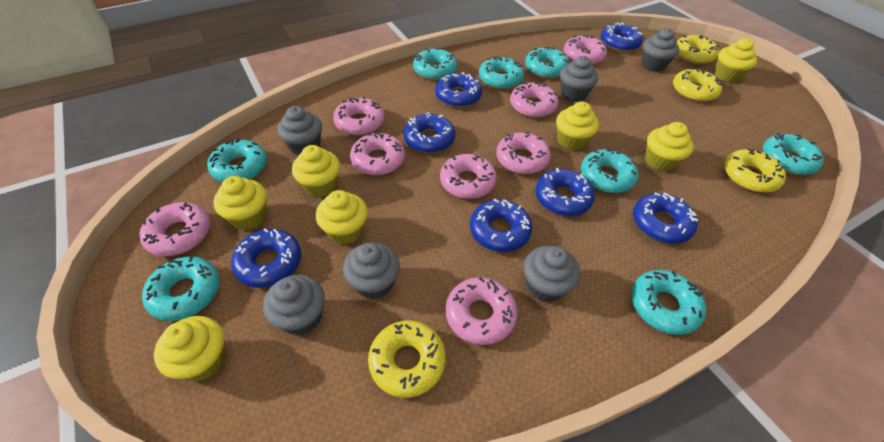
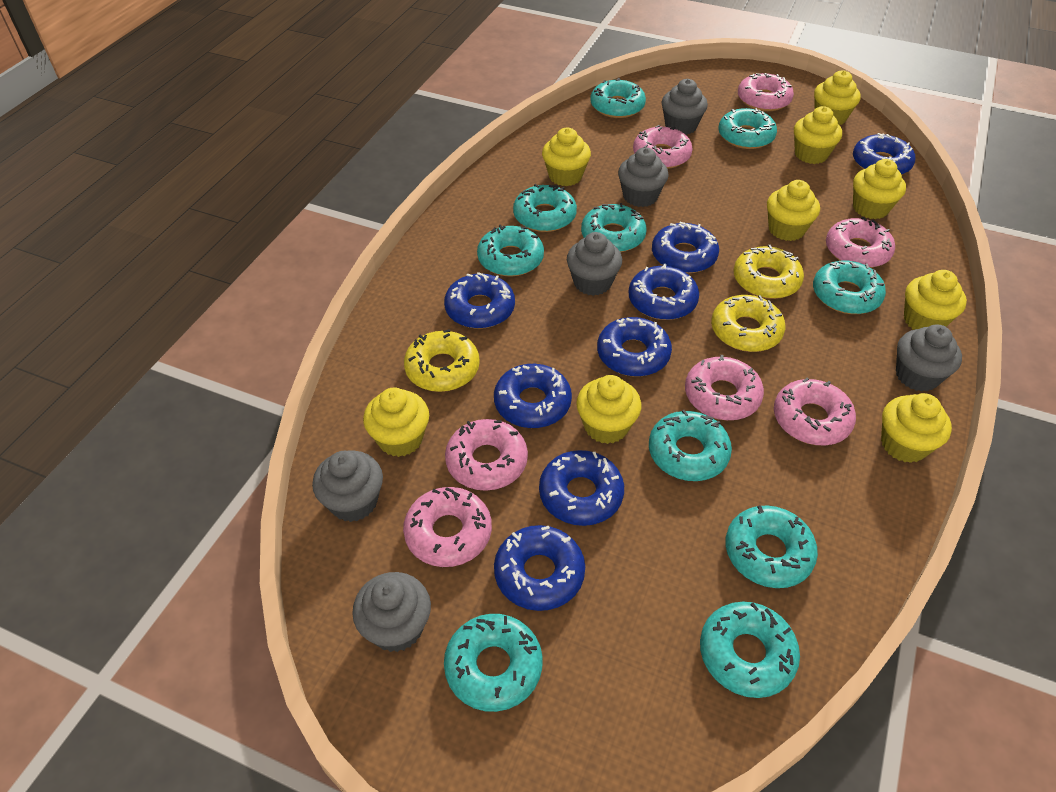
blue donut: 7 -> 8
pink donut: 8 -> 7
turquoise donut: 8 -> 10
yellow cupcake: 7 -> 9
yellow donut: 4 -> 3

